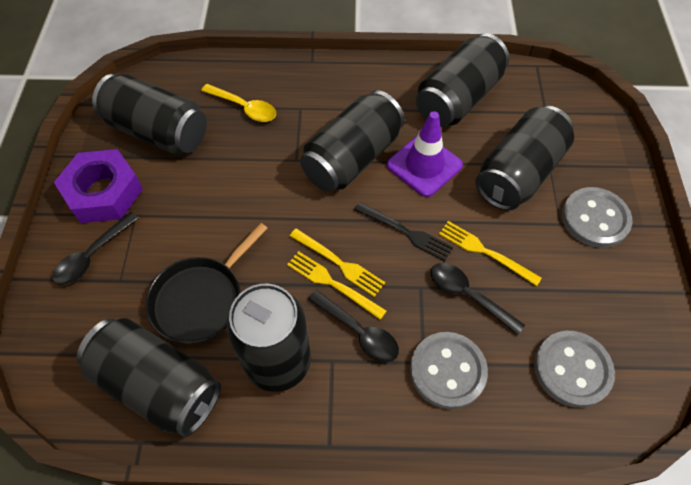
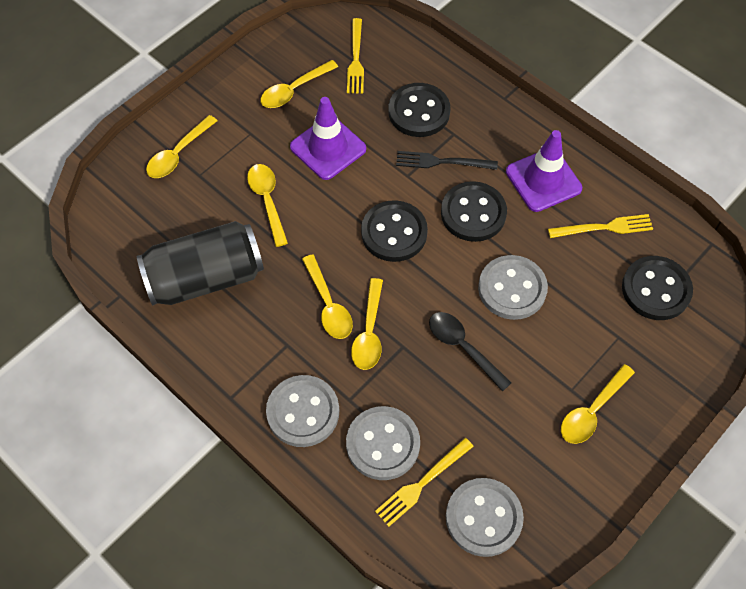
black button: 0 -> 4
black can: 6 -> 1
black pan: 1 -> 0
black spoon: 3 -> 1
grey button: 3 -> 4
purple nut: 1 -> 0
purple traffic cone: 1 -> 2
yellow spoon: 1 -> 6

